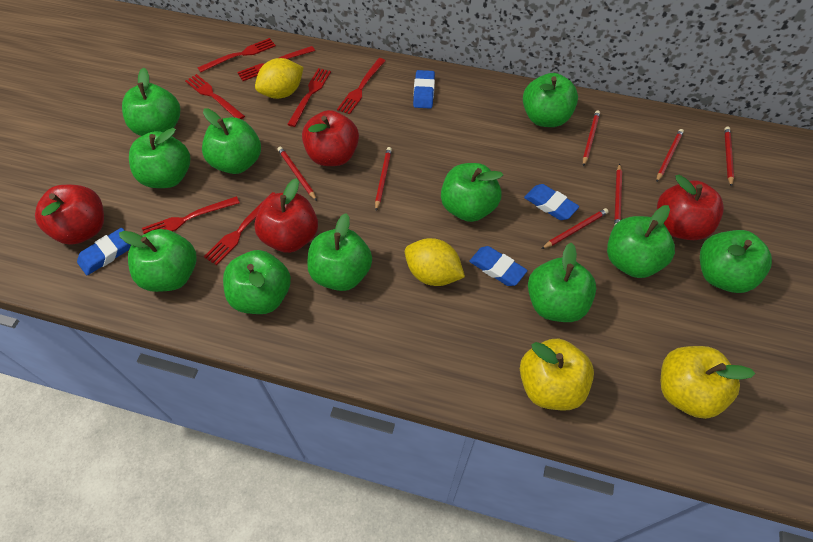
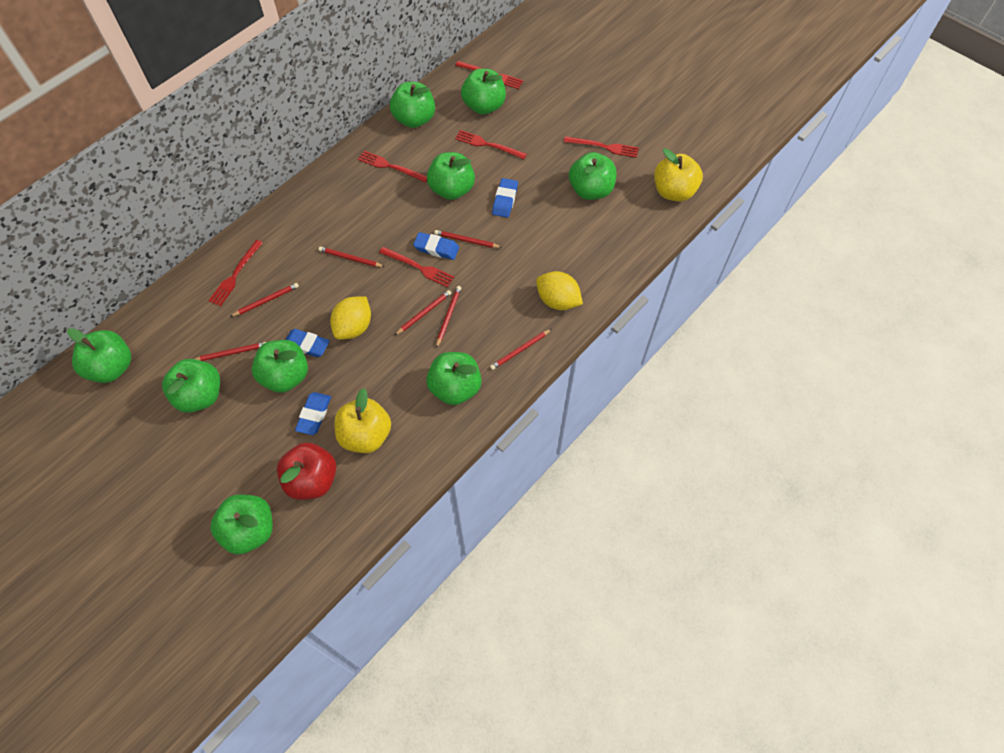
green apple: 11 -> 9
red apple: 4 -> 1
red fork: 7 -> 6

